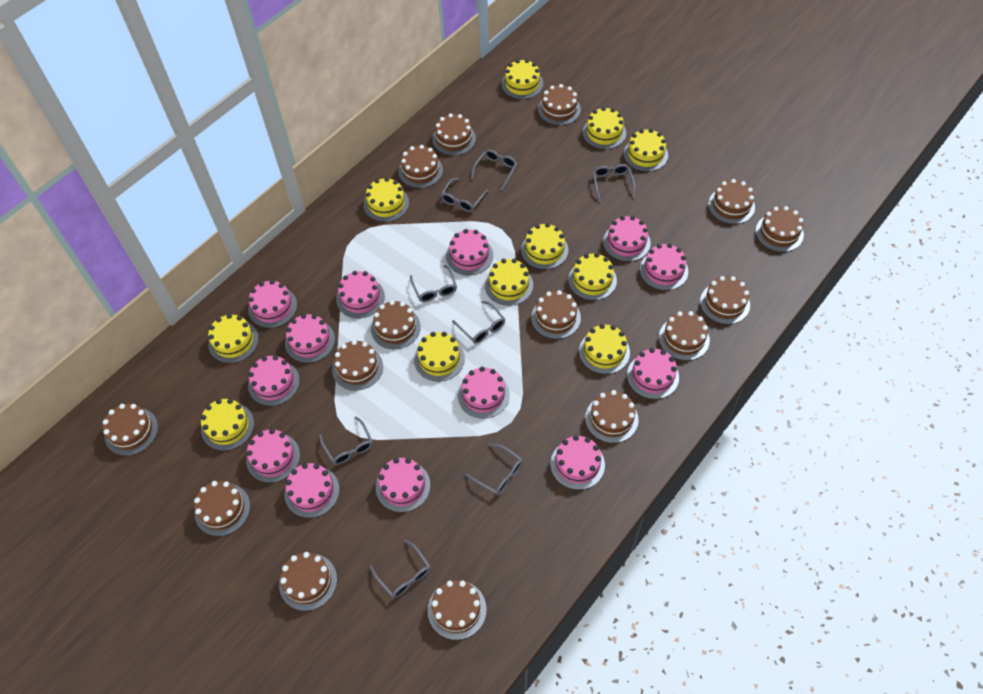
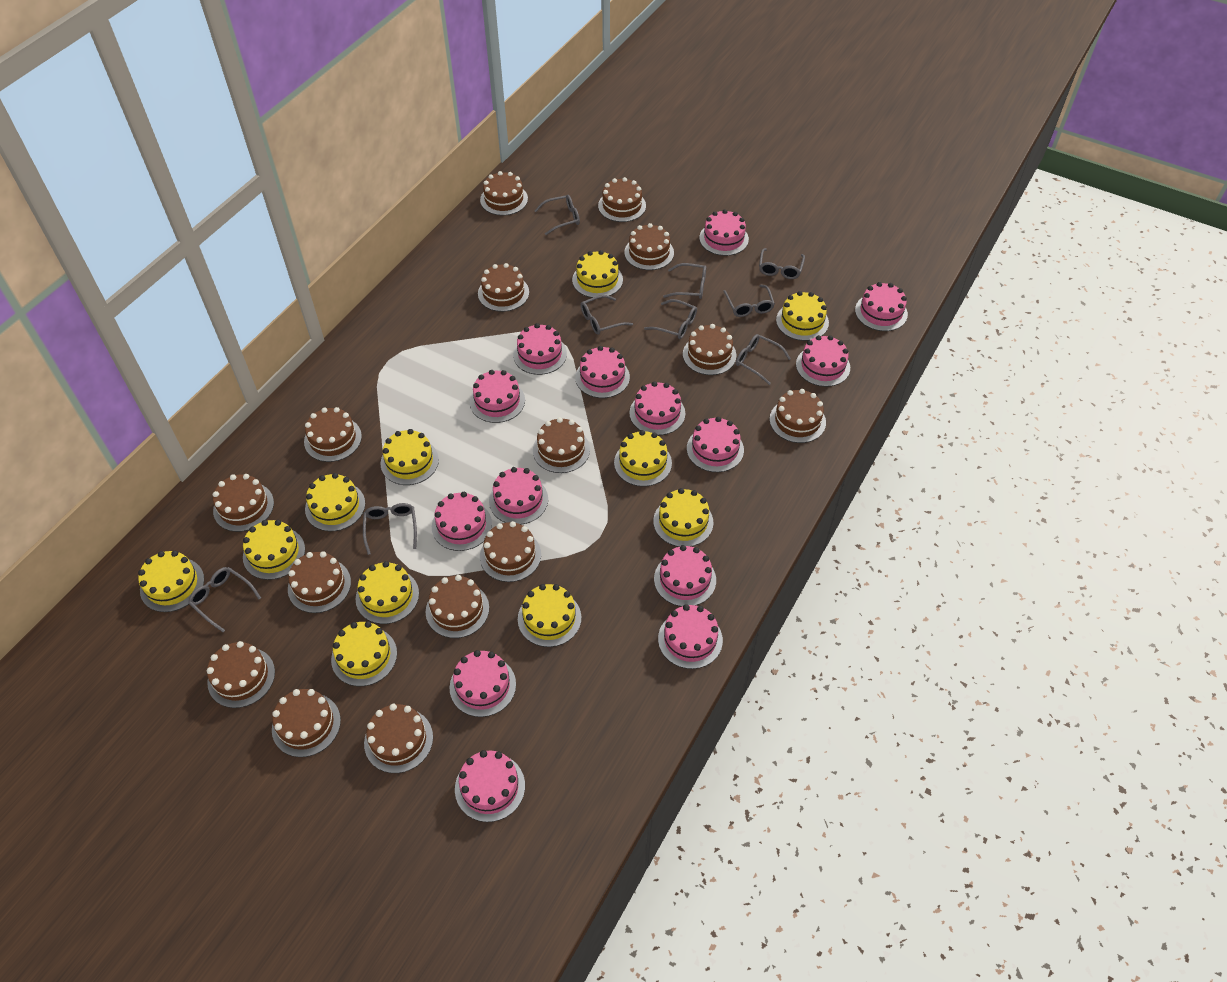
grey glasses: 8 -> 9
pink cake: 13 -> 14

